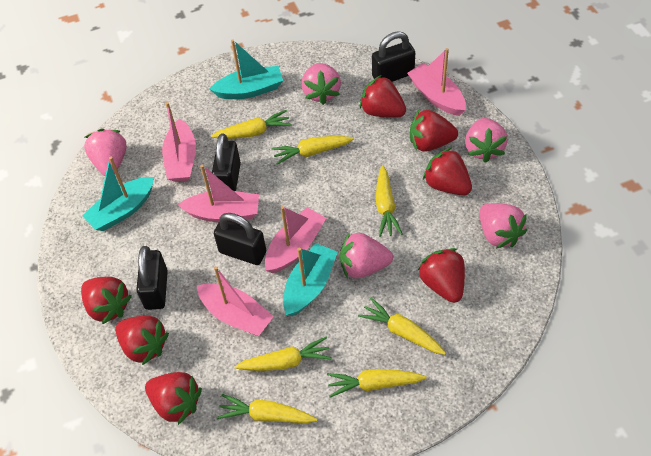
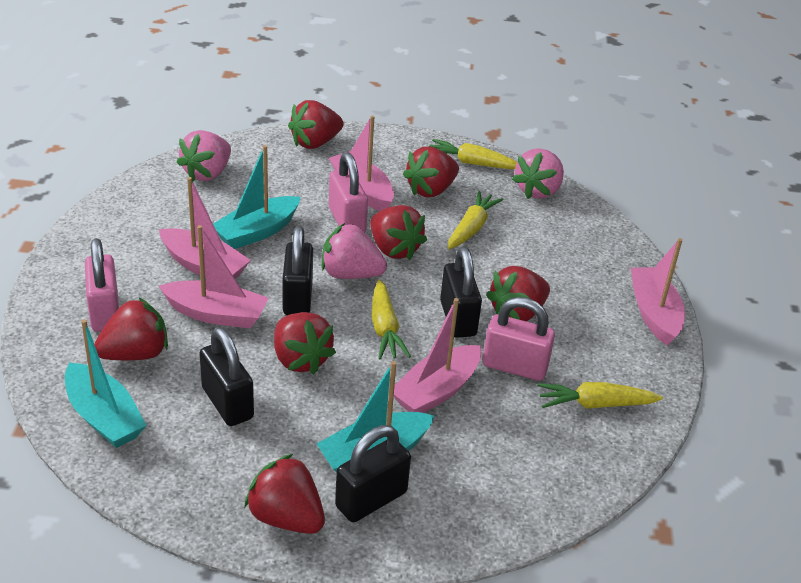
pink padlock: 0 -> 3
pink strawberry: 5 -> 3
yellow carrot: 7 -> 4

